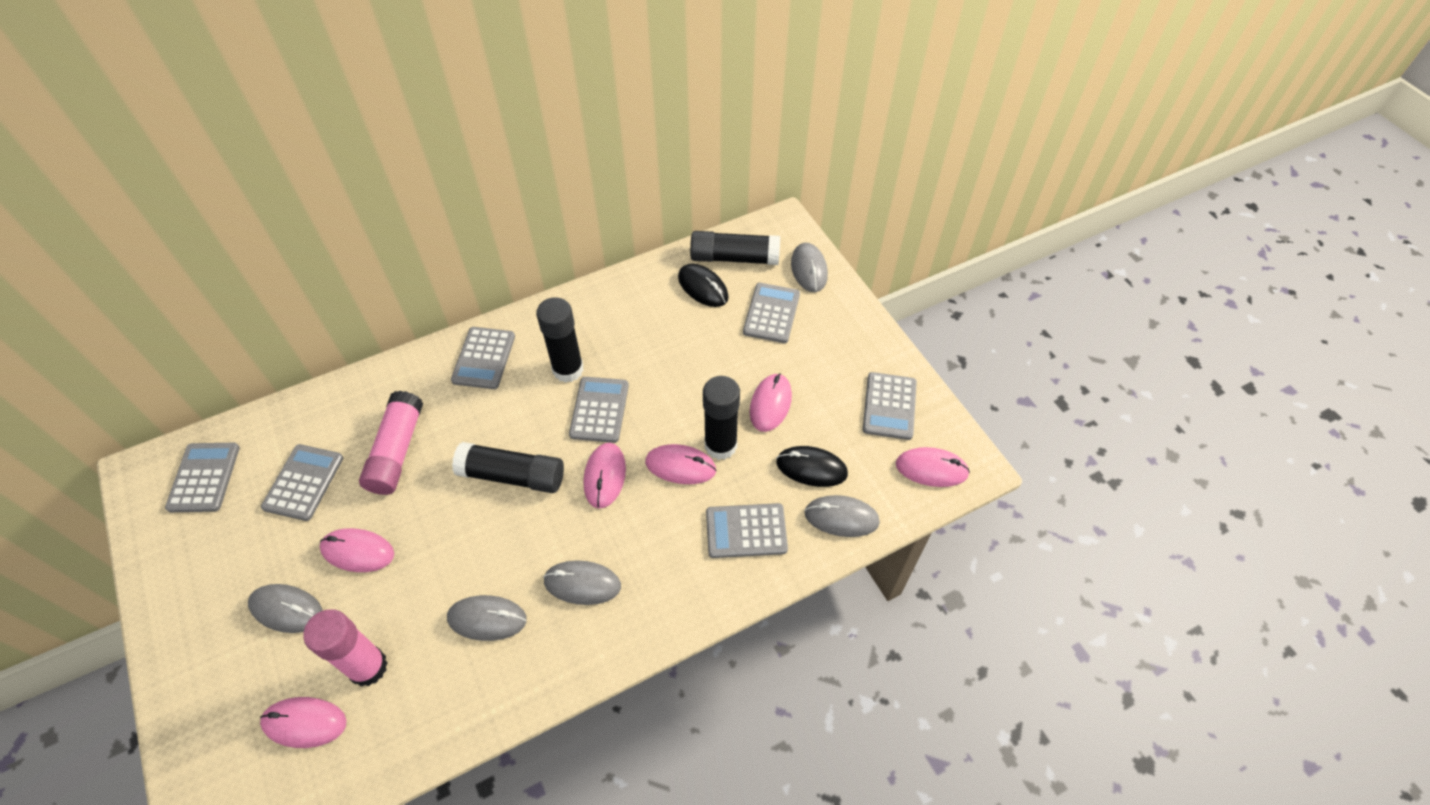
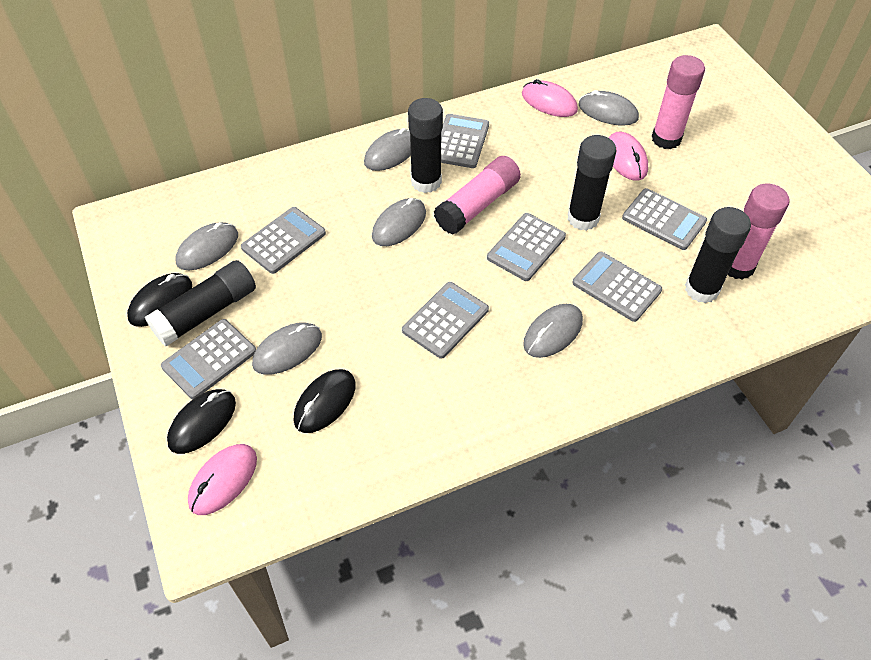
black mouse: 2 -> 3
grey mouse: 5 -> 6
pink glue stick: 2 -> 3
pink mouse: 6 -> 3

